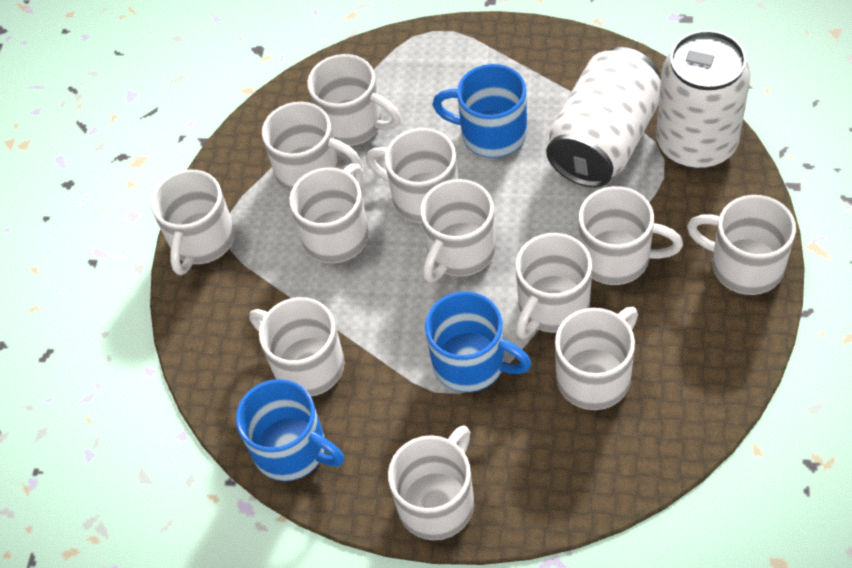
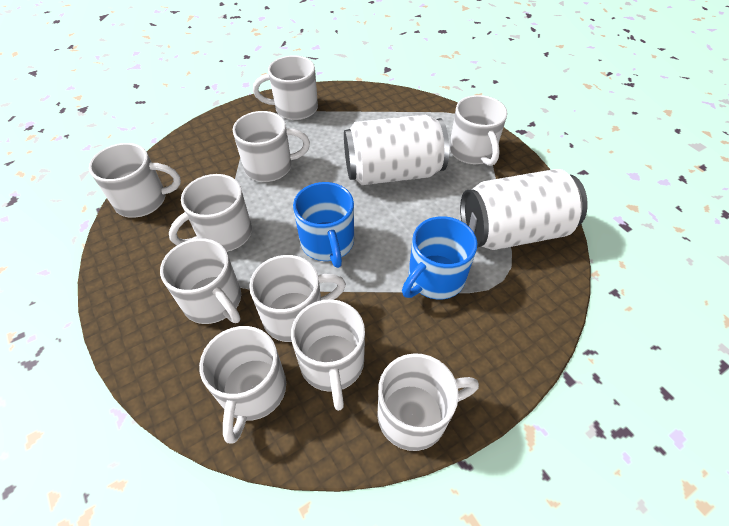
blue mug: 3 -> 2
white mug: 12 -> 10

